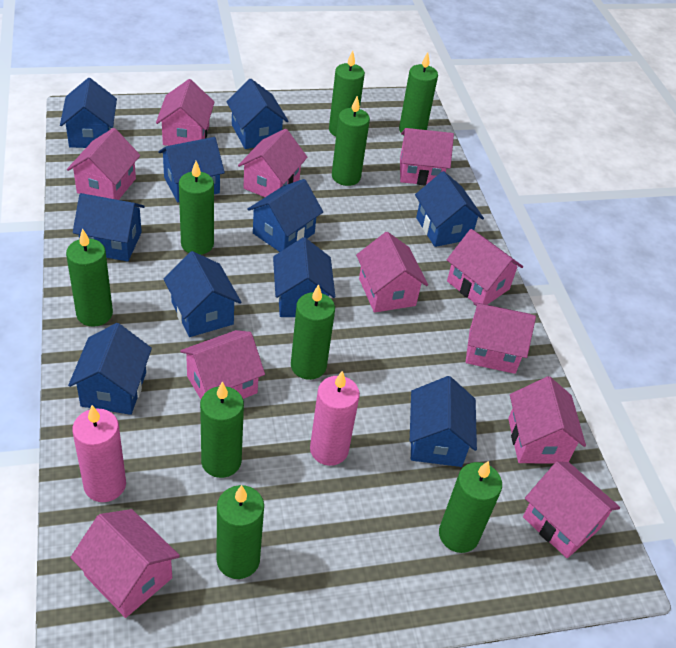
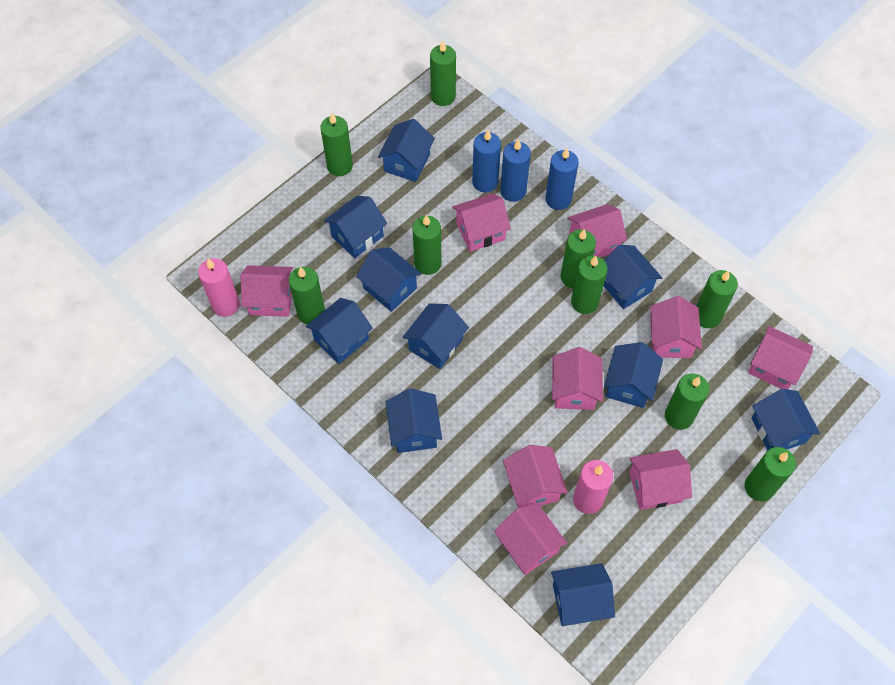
blue candle: 0 -> 3
pink house: 11 -> 9

